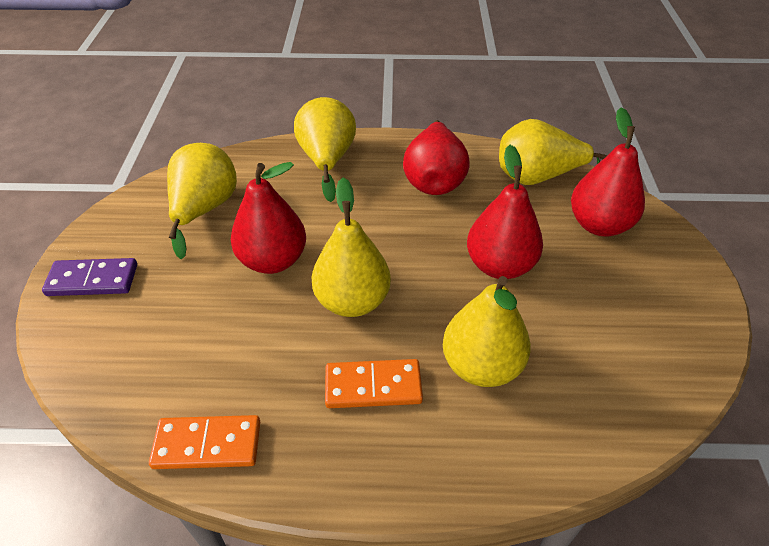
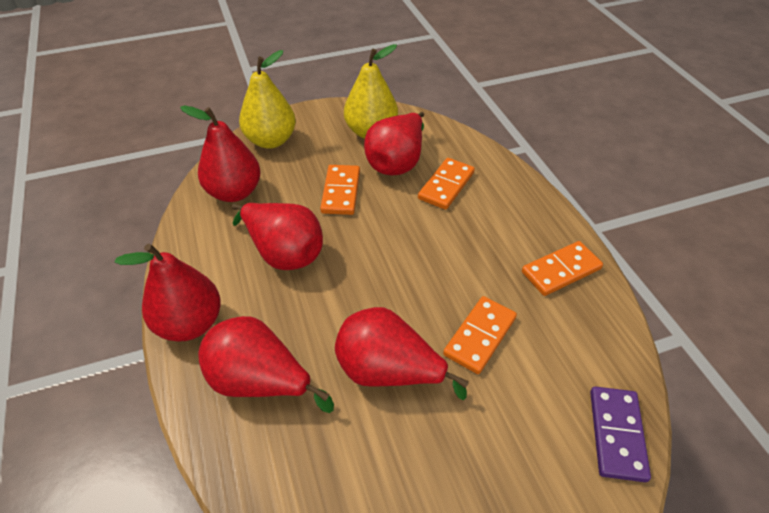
orange domino: 2 -> 4
red pear: 4 -> 6
yellow pear: 5 -> 2

